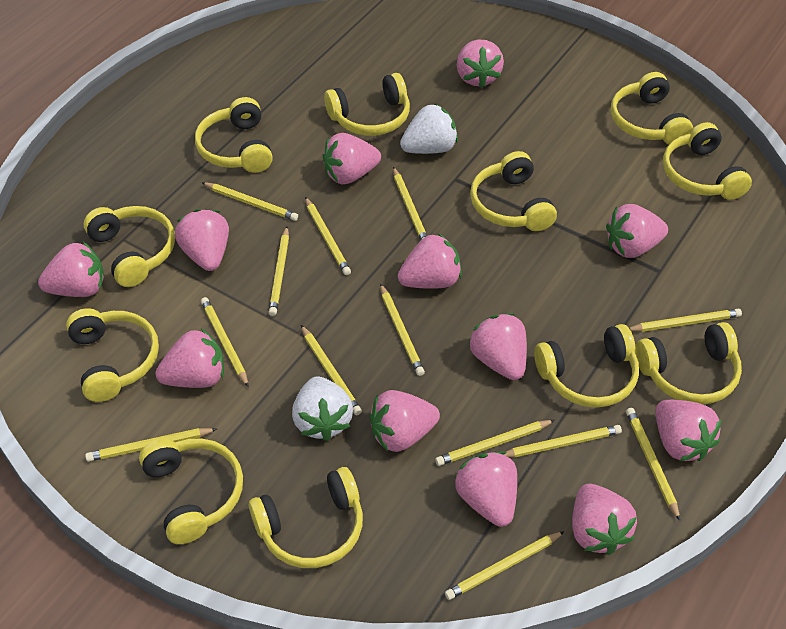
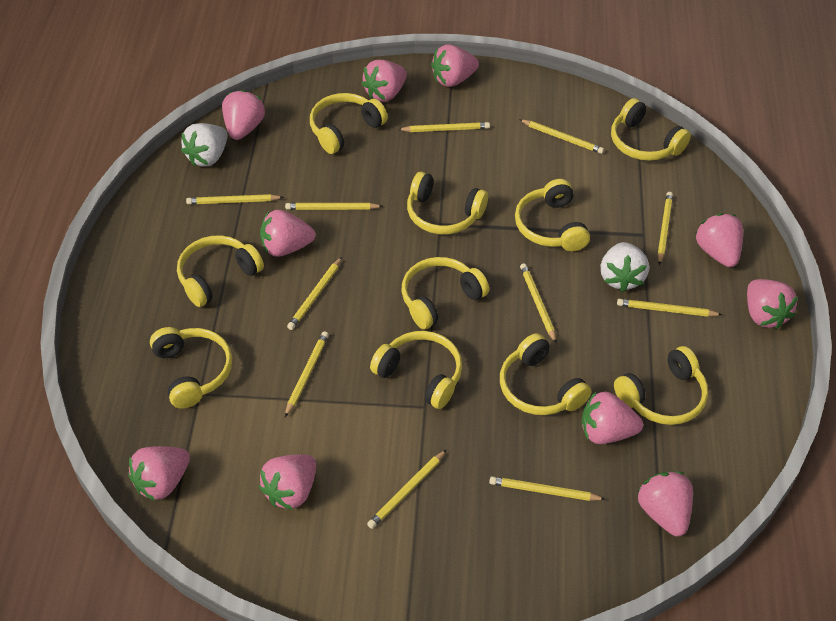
pink strawberry: 12 -> 10
yellow headphones: 11 -> 10
yellow pencil: 13 -> 11

